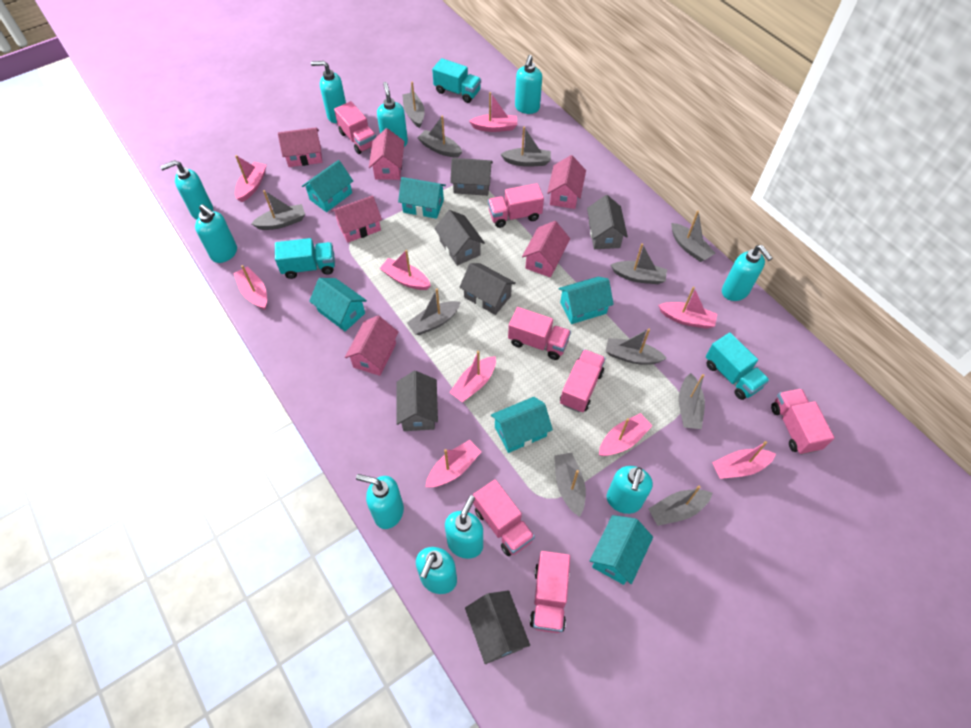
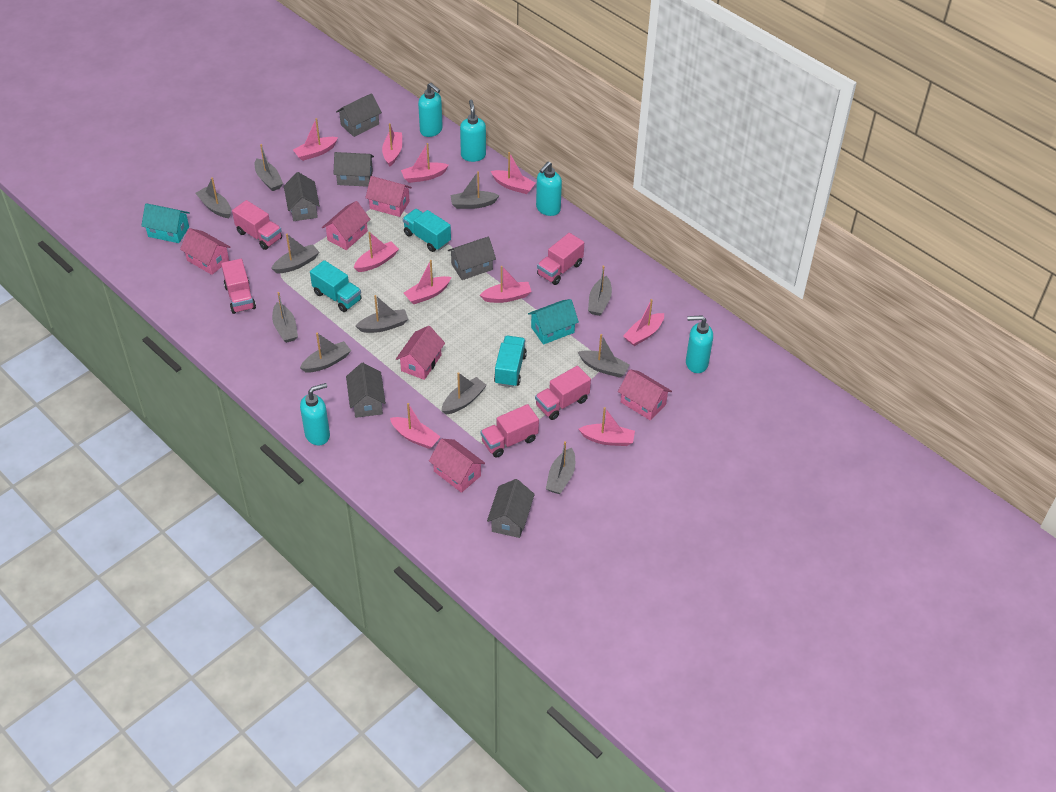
pink boat: 9 -> 10
pink truck: 7 -> 5
turquoise house: 6 -> 2
turquoise soap dispenser: 10 -> 5

